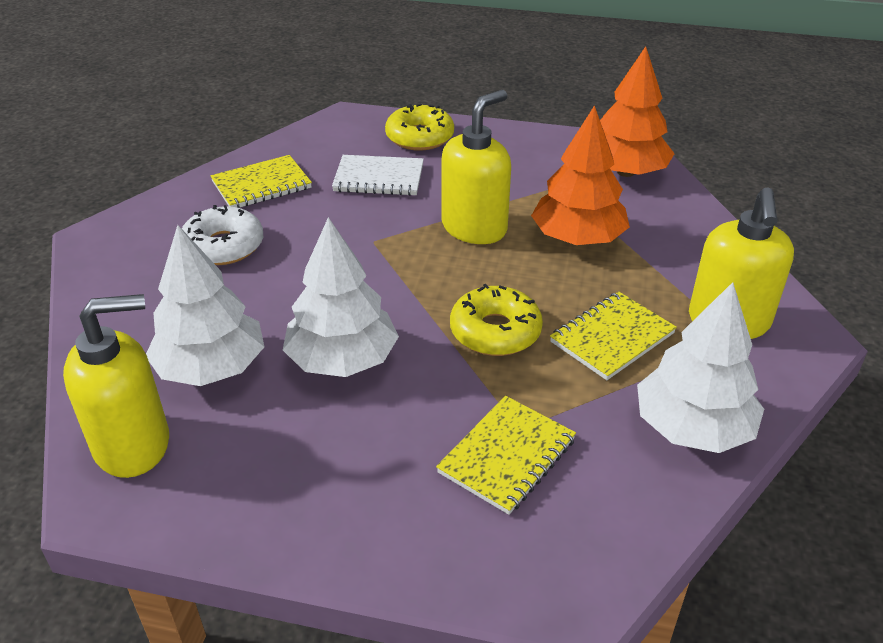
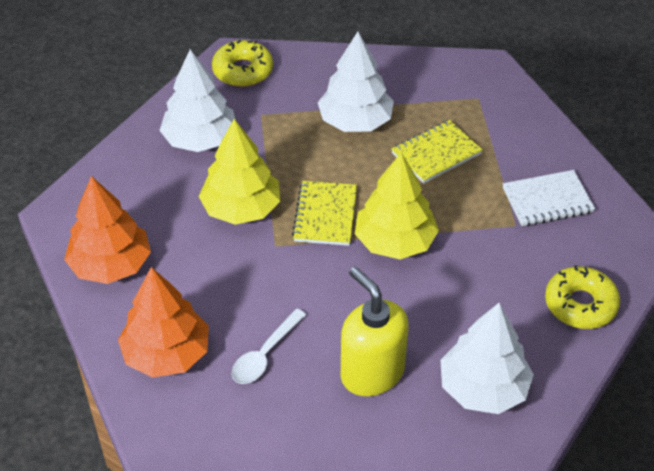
white donut: 1 -> 0
white spoon: 0 -> 1
yellow notebook: 3 -> 2
yellow soap dispenser: 3 -> 1
yellow tree: 0 -> 2

